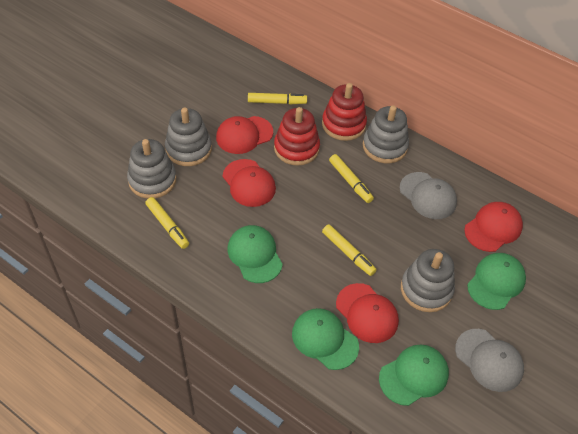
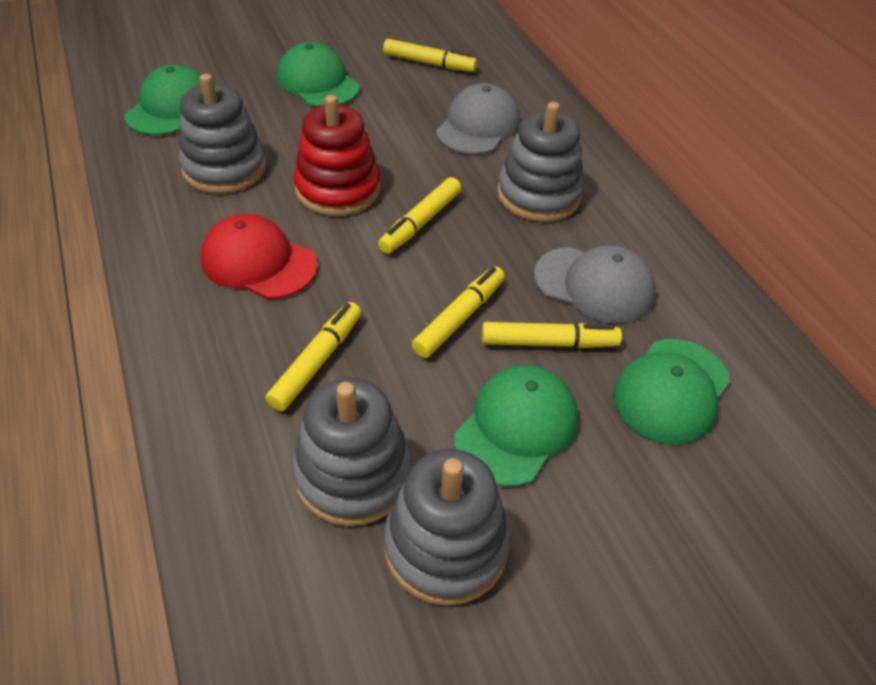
red cap: 4 -> 1
red stacking toy: 2 -> 1
yellow marker: 4 -> 5

